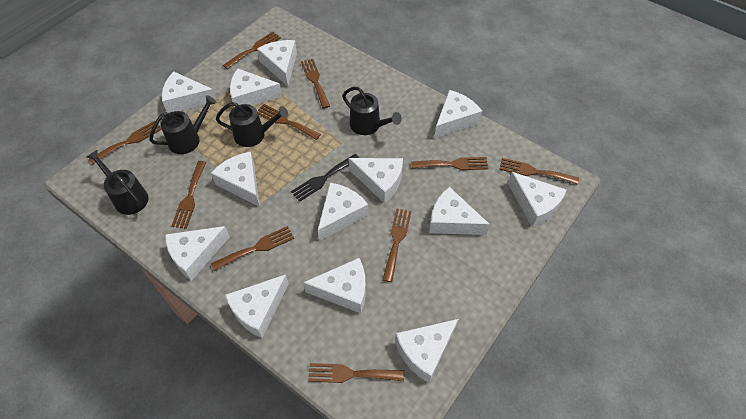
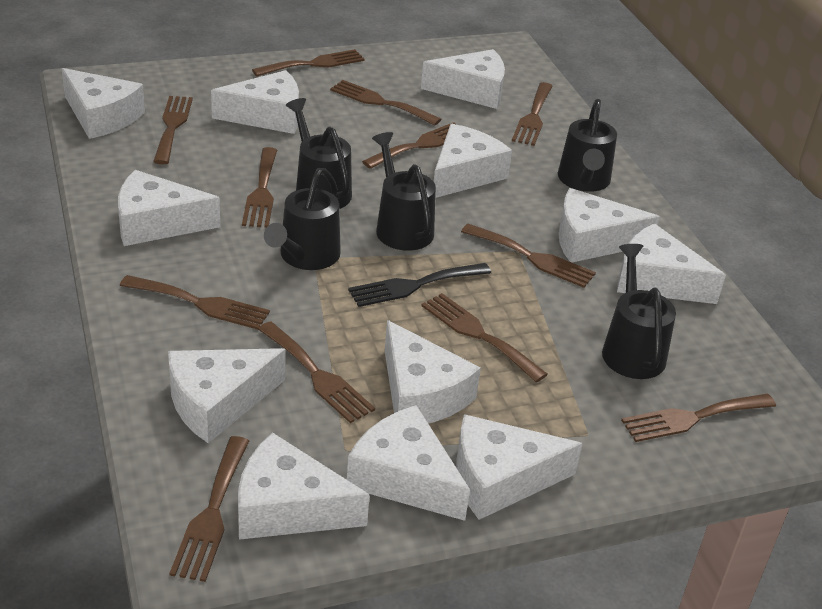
black watering can: 4 -> 5
brown fork: 10 -> 12
white cheese: 13 -> 12

